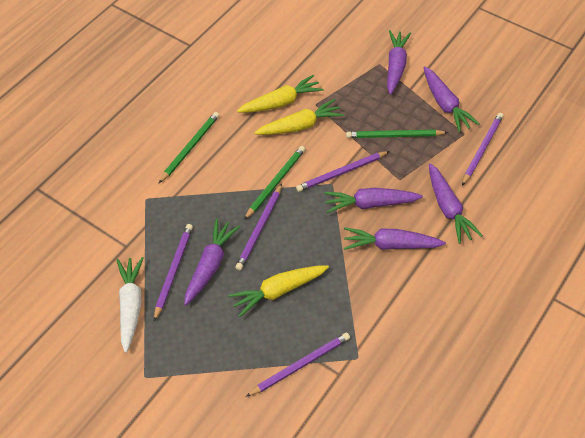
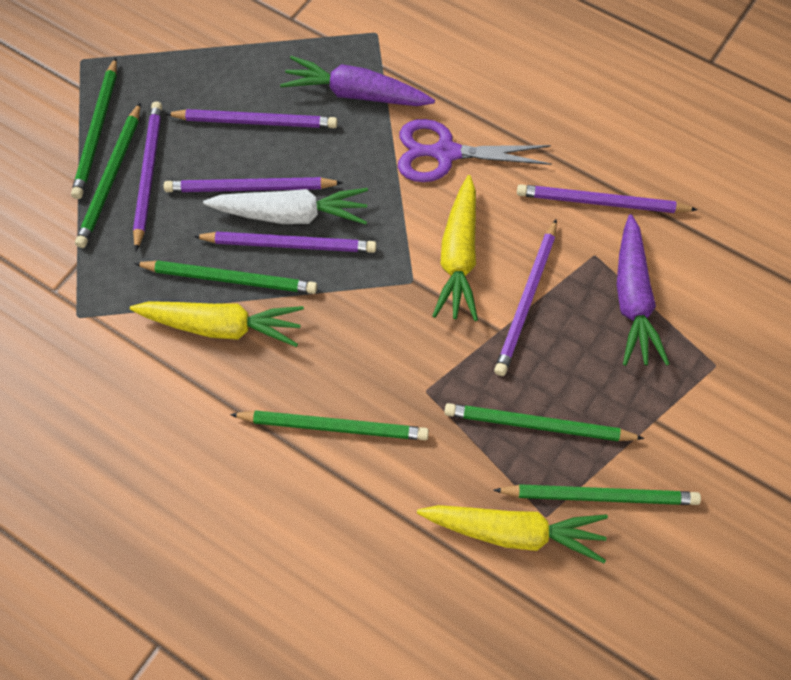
green pencil: 3 -> 6
purple carrot: 6 -> 2
purple pencil: 5 -> 6
purple scissors: 0 -> 1

